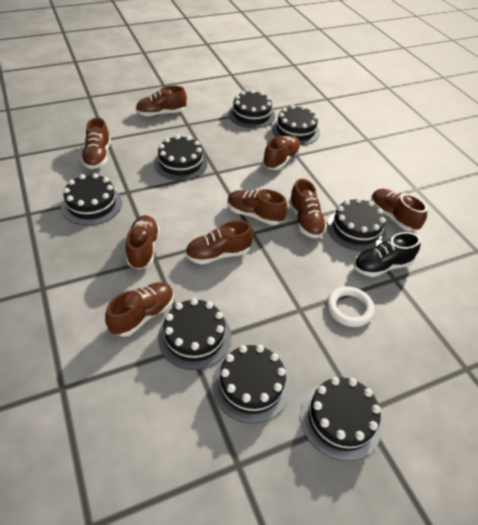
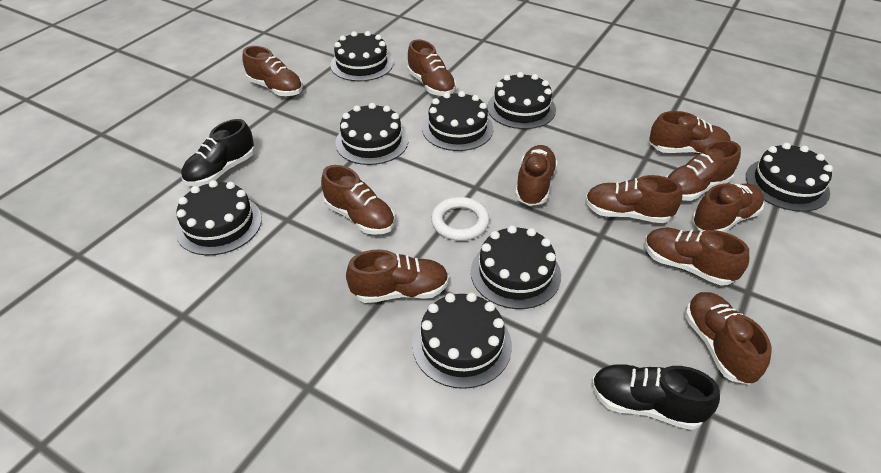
black shoe: 1 -> 2
brown shoe: 9 -> 11

